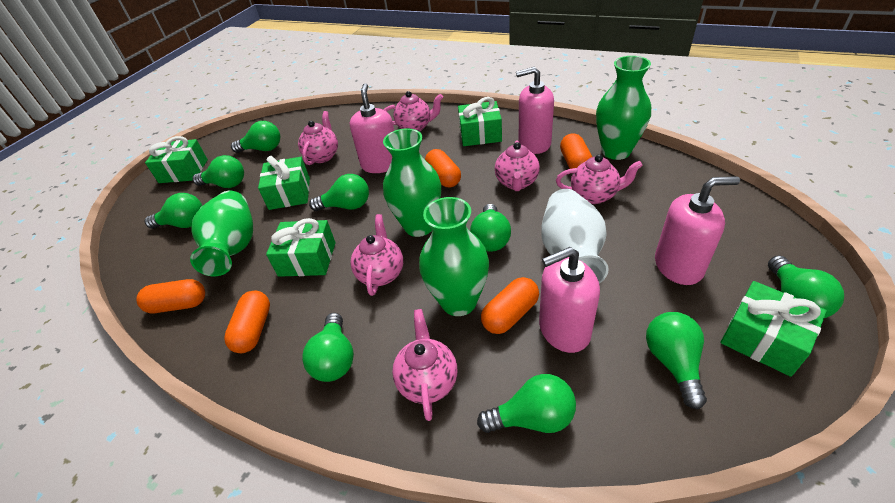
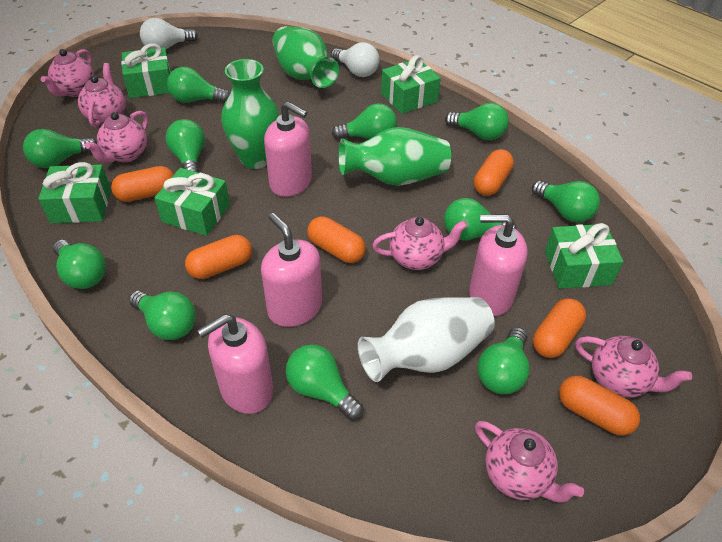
green light bulb: 9 -> 11
green vase: 4 -> 3
orange capsule: 5 -> 6
white light bulb: 0 -> 2

